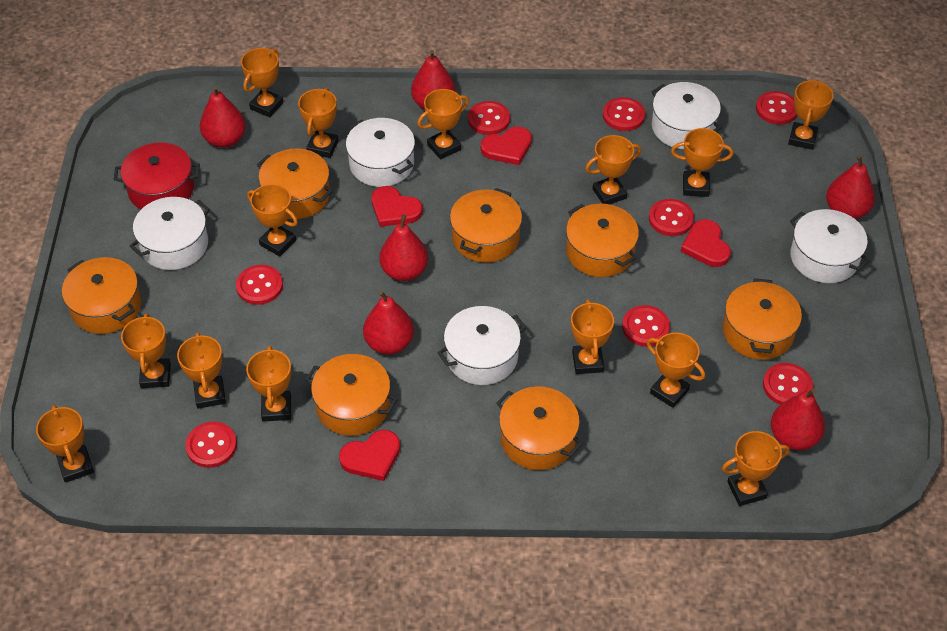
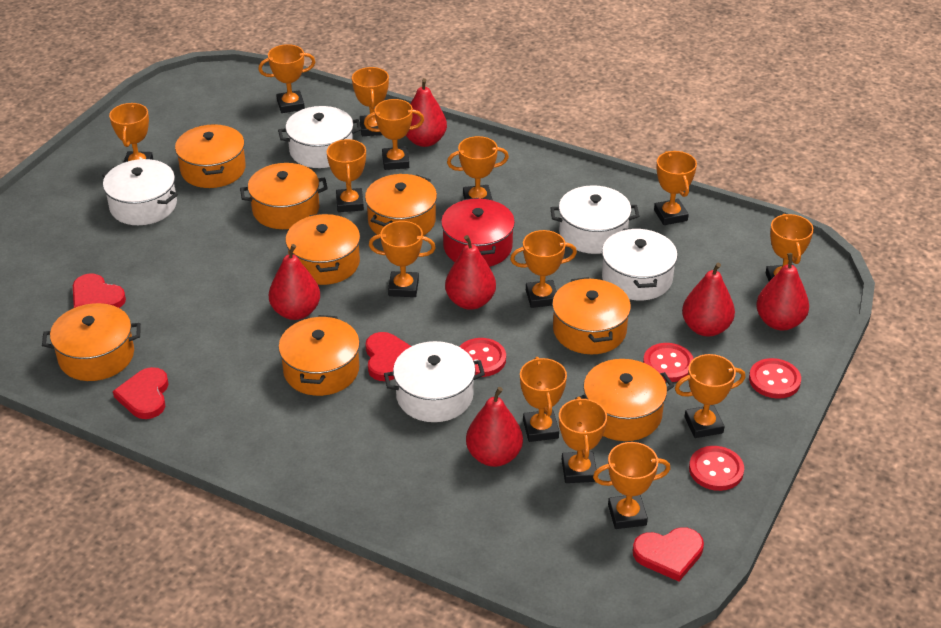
orange pot: 7 -> 8
red button: 8 -> 4

